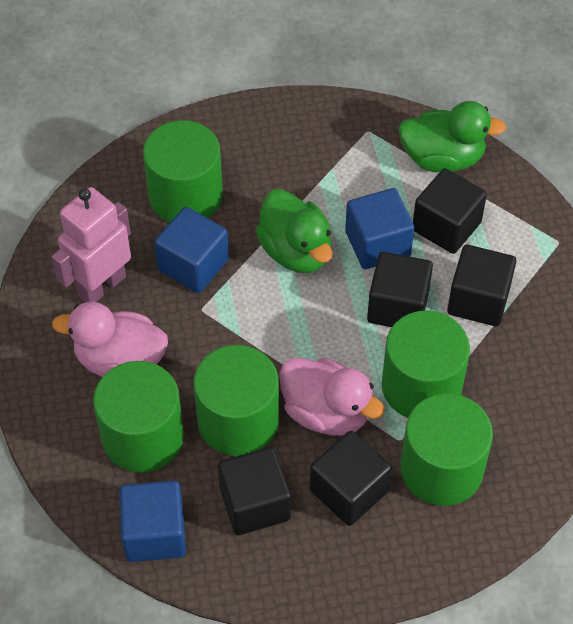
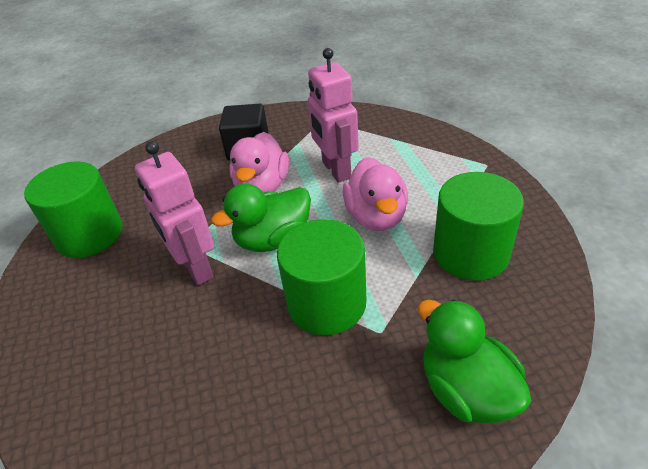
black cube: 5 -> 1
blue cube: 3 -> 0
green cylinder: 5 -> 3
pink robot: 1 -> 2

